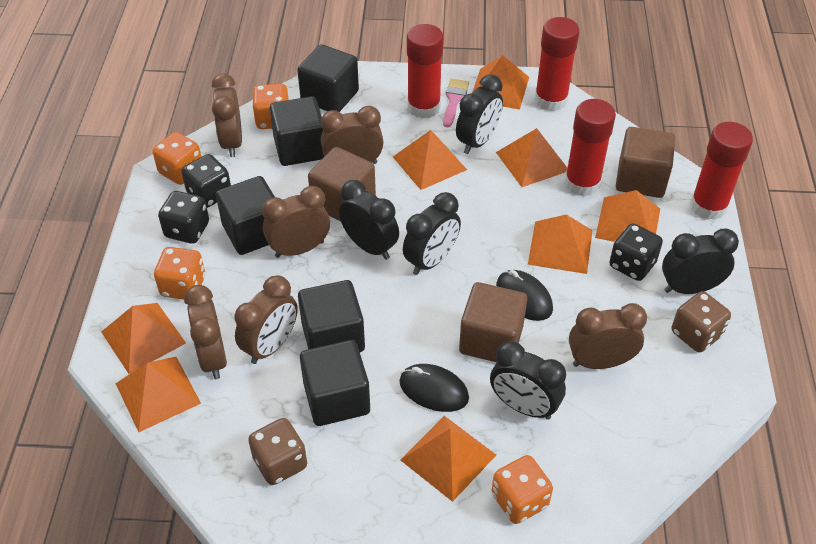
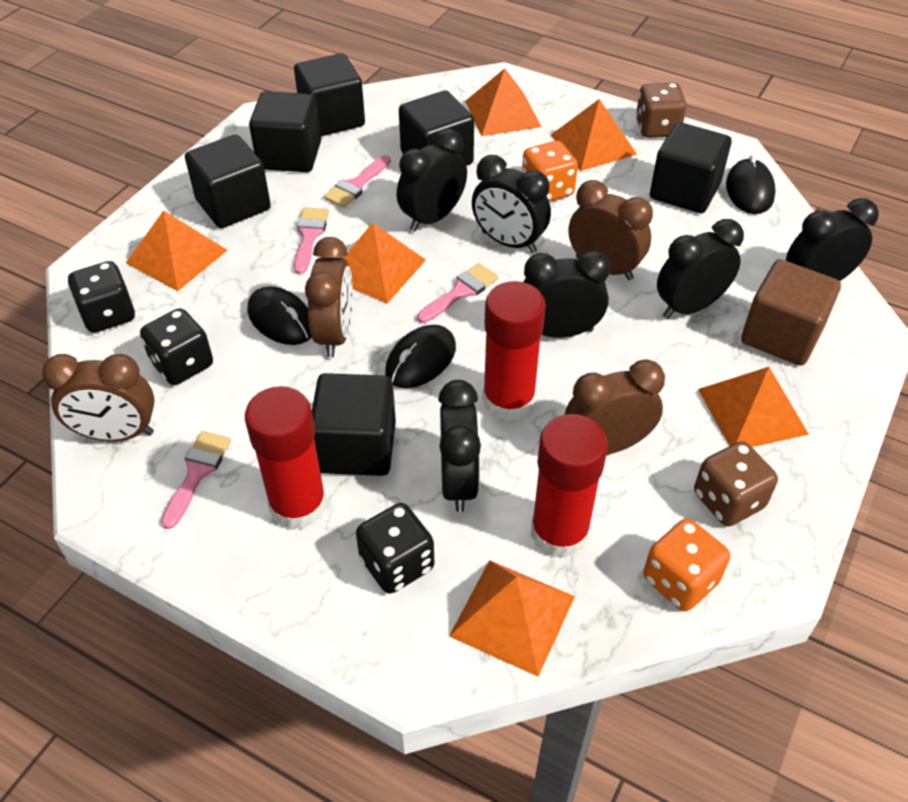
black clock: 5 -> 6
black cube: 5 -> 6
black mouse: 2 -> 3
brown clock: 6 -> 4
brown cube: 3 -> 1
orange dice: 4 -> 2
orange pyramid: 8 -> 6
pink brush: 1 -> 4
red glue stick: 4 -> 3

